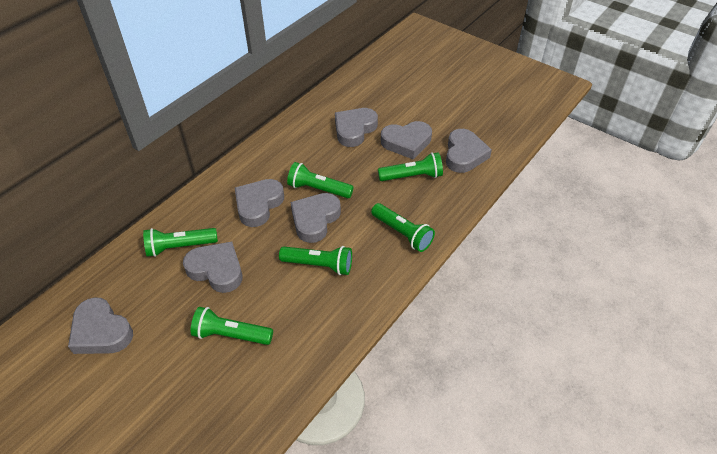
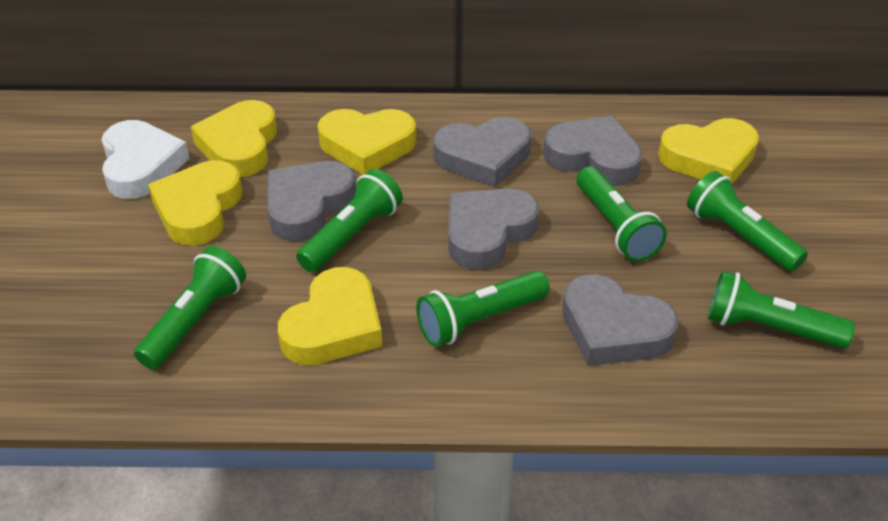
grey heart: 7 -> 5
white heart: 0 -> 1
yellow heart: 0 -> 5

